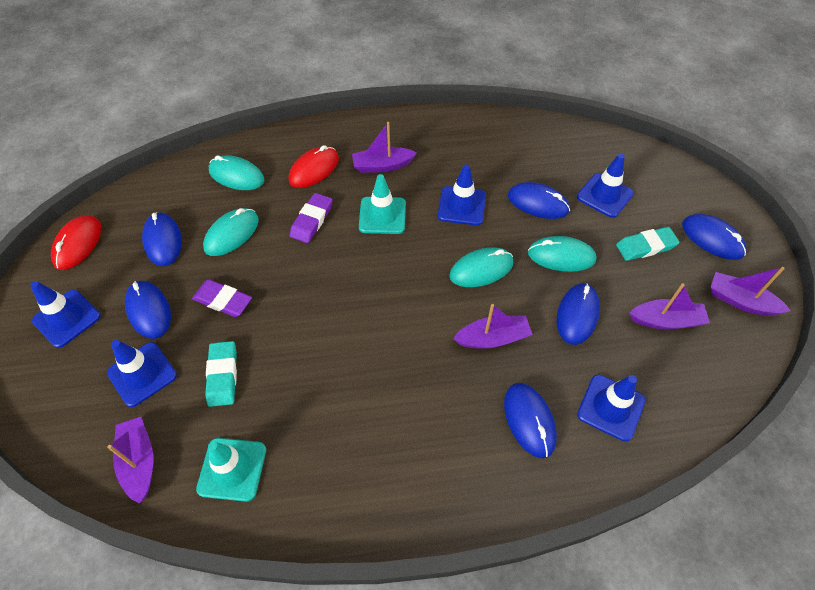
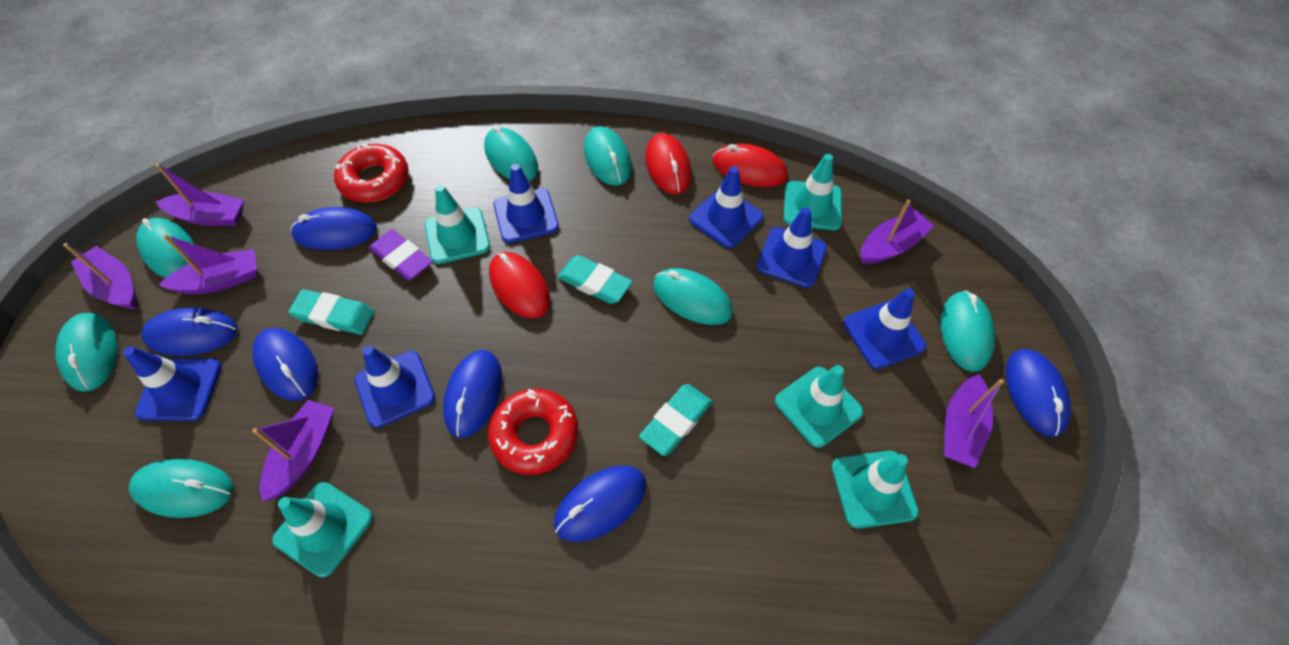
blue traffic cone: 5 -> 6
purple boat: 5 -> 6
purple eraser: 2 -> 1
red donut: 0 -> 2
red mouse: 2 -> 3
turquoise eraser: 2 -> 3
turquoise mouse: 4 -> 7
turquoise traffic cone: 2 -> 5

